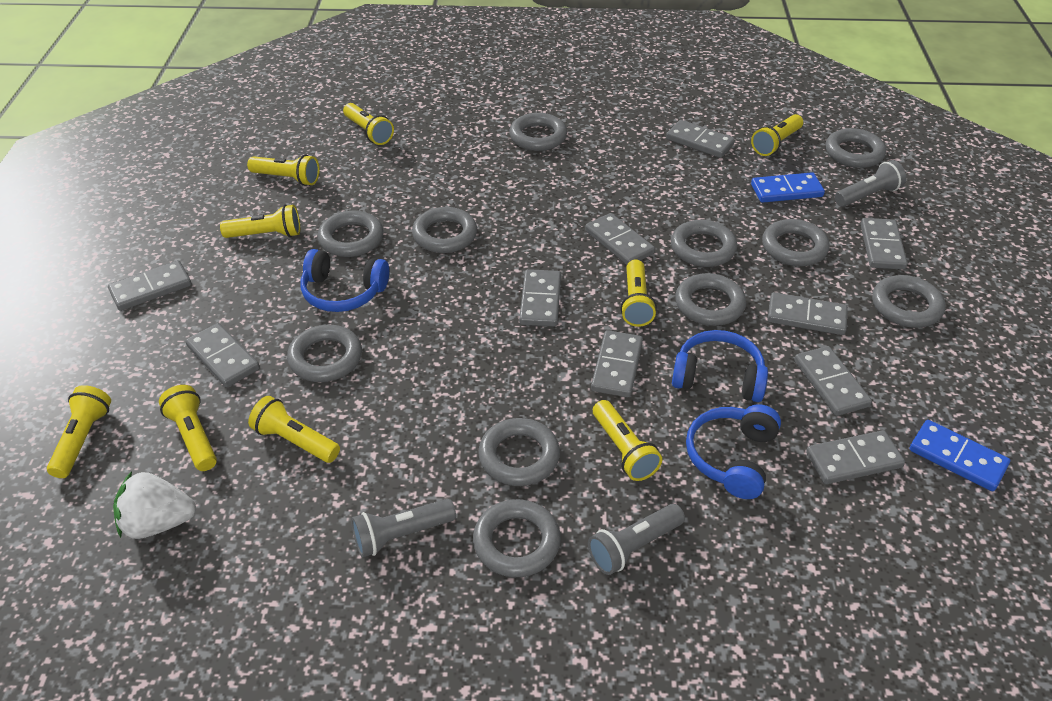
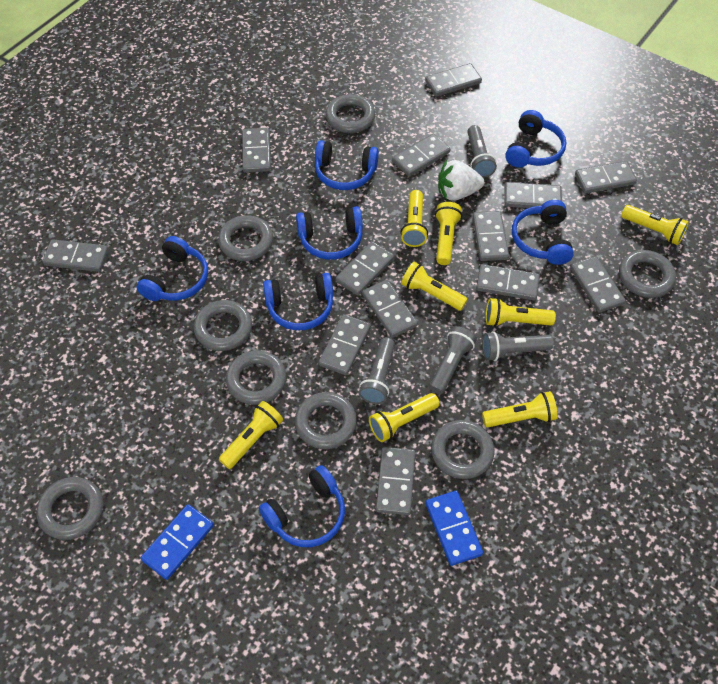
blue headphones: 3 -> 7
grey domino: 10 -> 13
grey flashlight: 3 -> 4
grey ring: 11 -> 8
yellow flashlight: 9 -> 8

